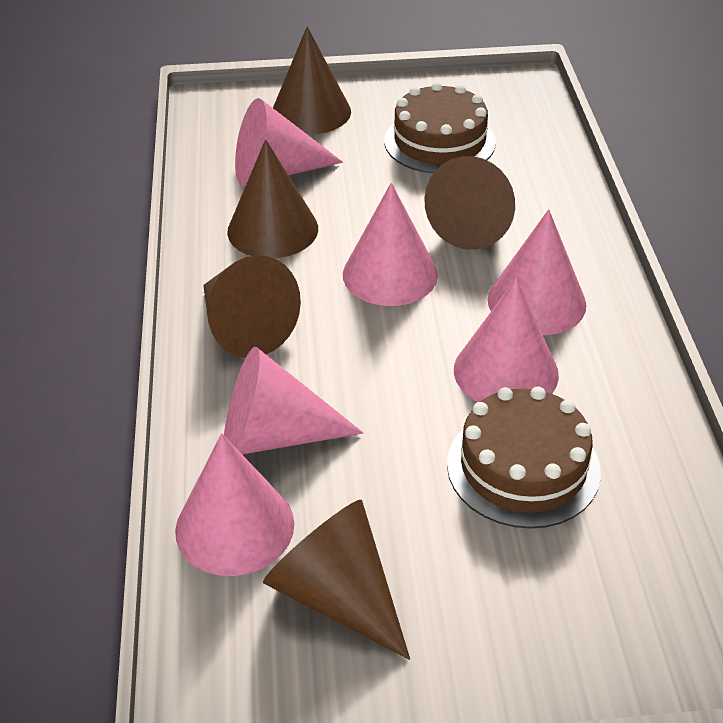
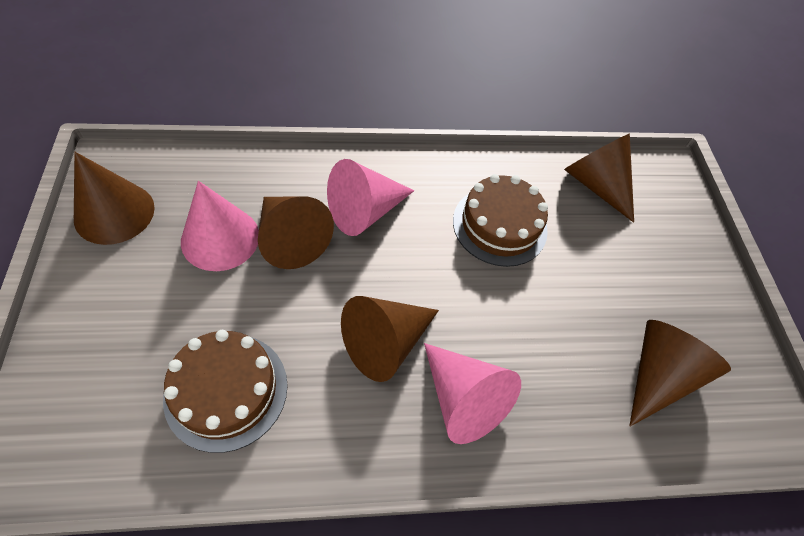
pink cone: 6 -> 3

